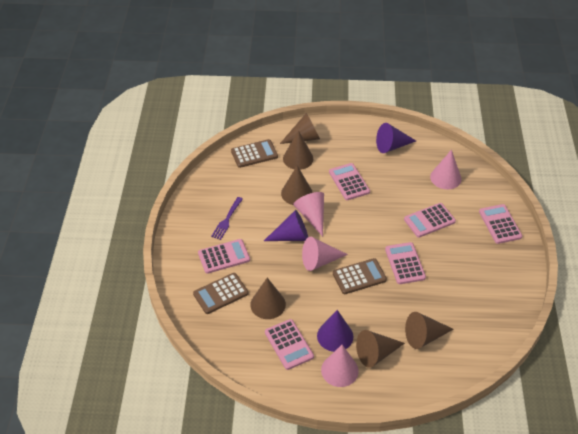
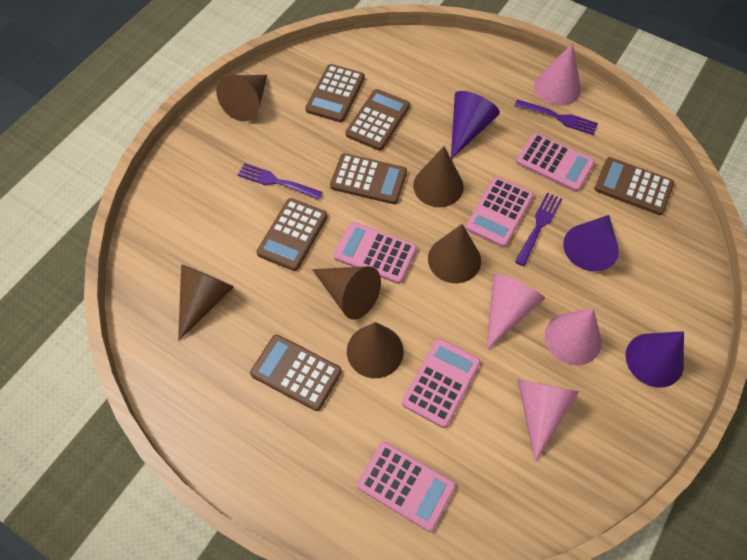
brown calculator: 3 -> 6
pink calculator: 6 -> 5
purple fork: 1 -> 3

